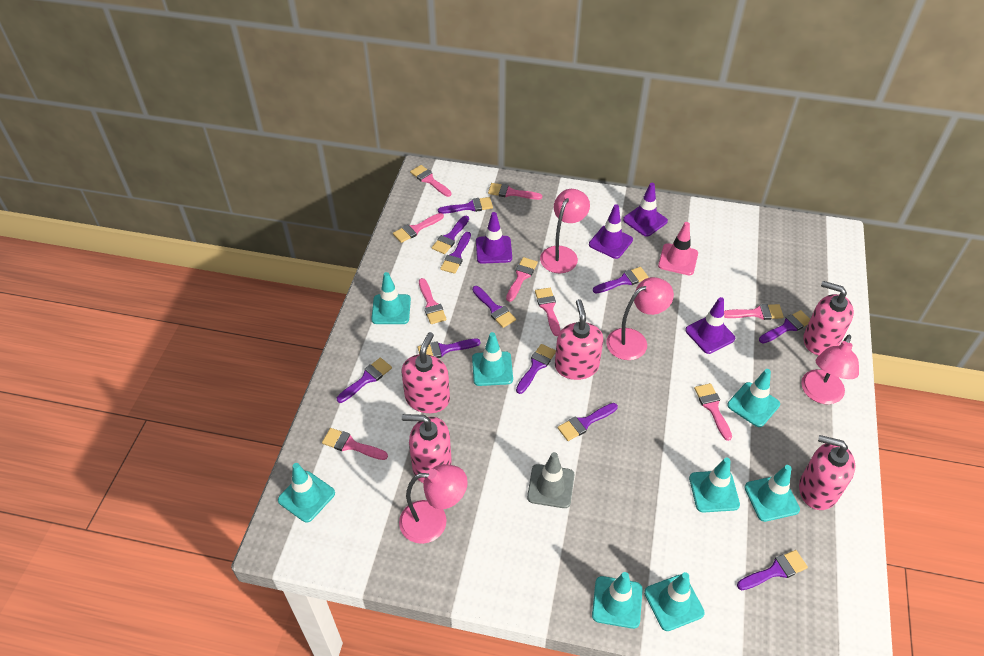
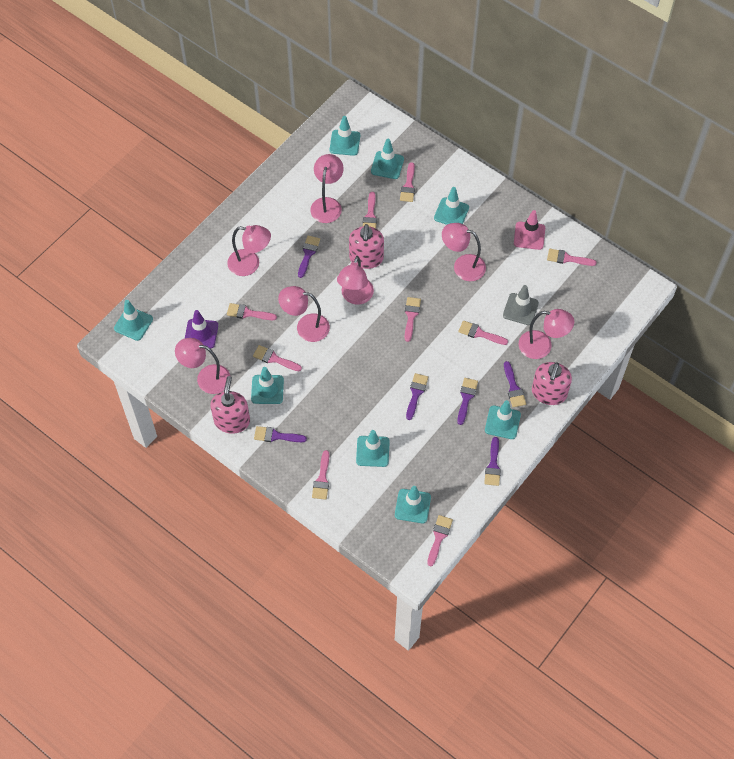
pink lamp: 4 -> 7
pink soap dispenser: 5 -> 3
purple brush: 11 -> 6
purple traffic cone: 4 -> 1

